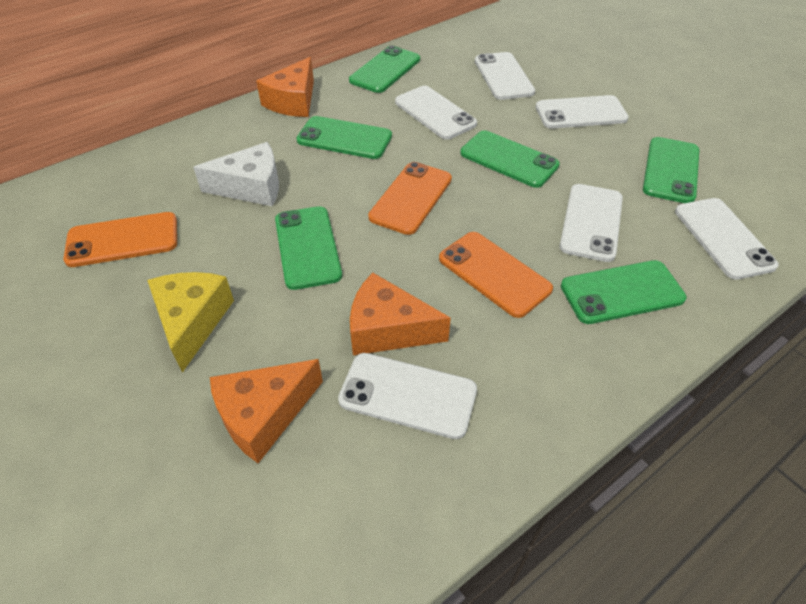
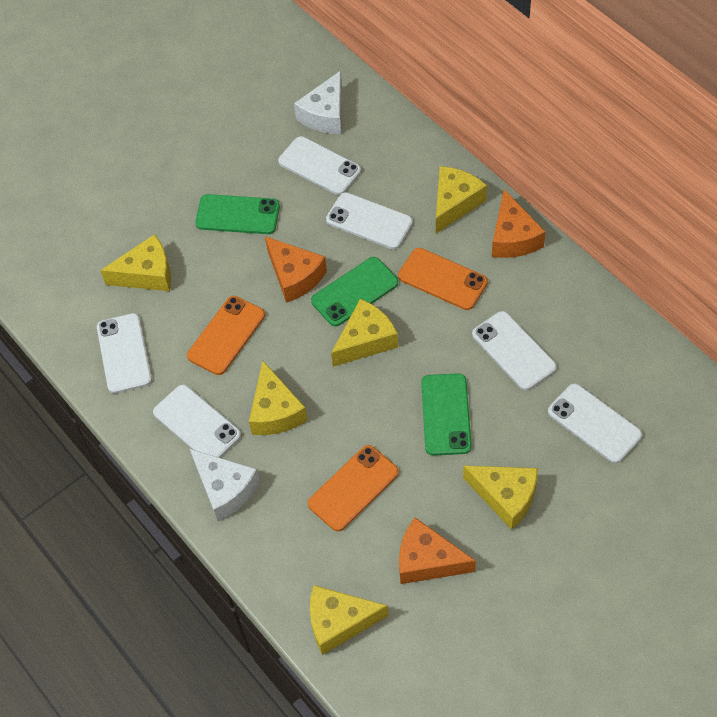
green phone: 6 -> 3
white cheese: 1 -> 2
yellow cheese: 1 -> 6

